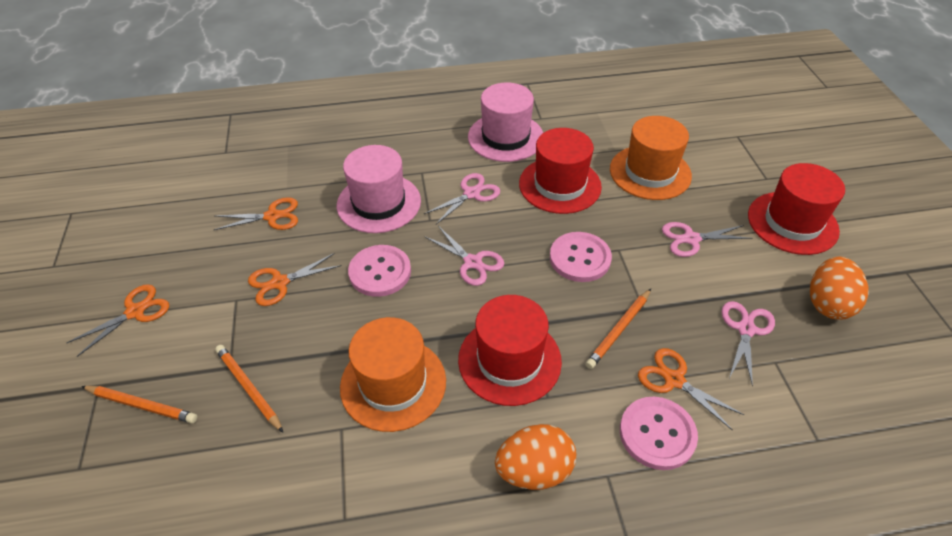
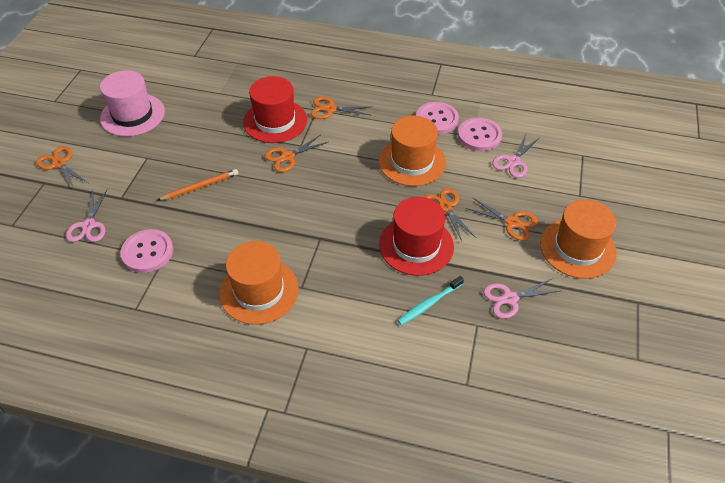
orange egg: 2 -> 0
orange hat: 2 -> 3
orange pencil: 3 -> 1
orange scissors: 4 -> 5
pink hat: 2 -> 1
pink scissors: 4 -> 3
red hat: 3 -> 2
turquoise toothbrush: 0 -> 1

